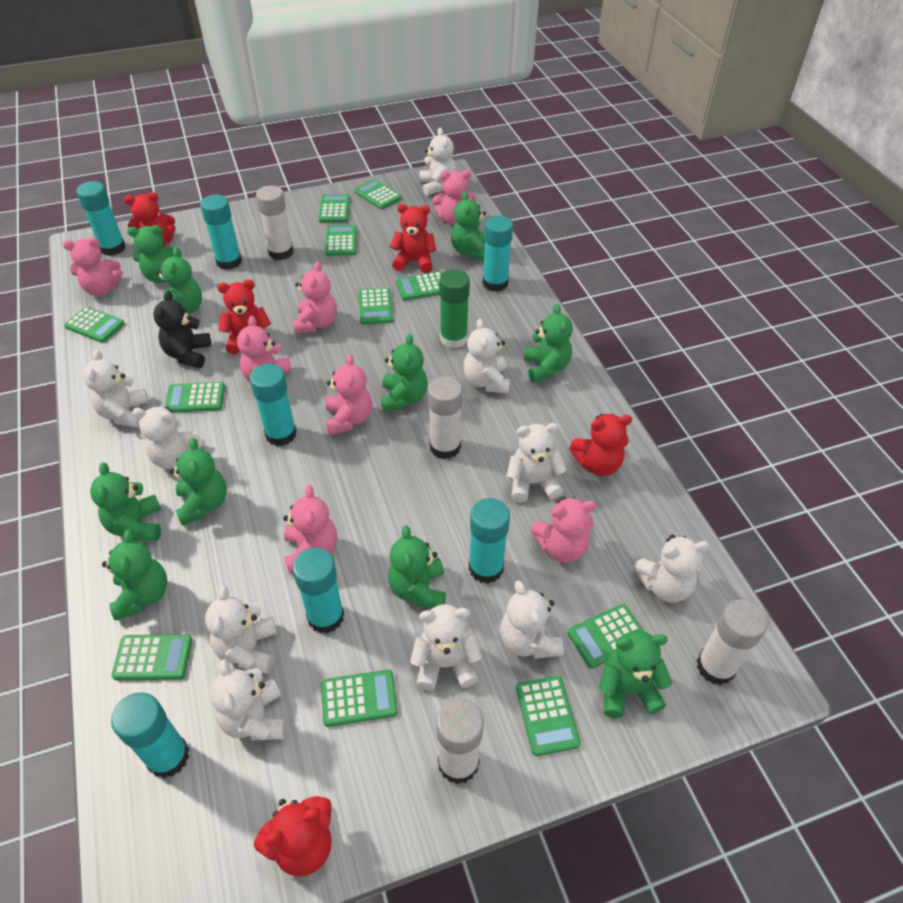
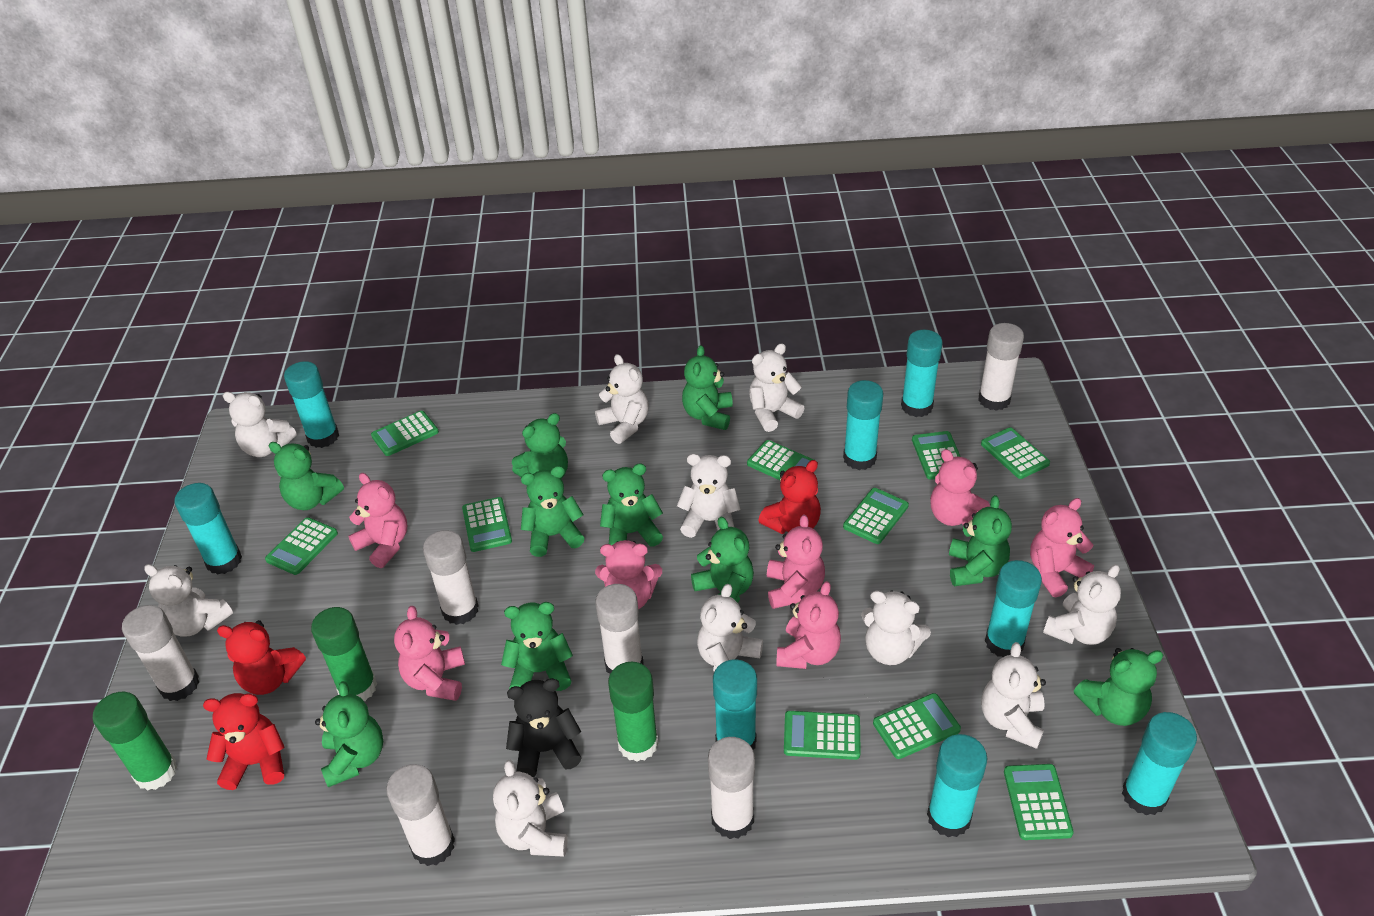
green calculator: 11 -> 10
green glue stick: 1 -> 3
red teddy bear: 5 -> 3
turquoise glue stick: 7 -> 8
white glue stick: 4 -> 6

